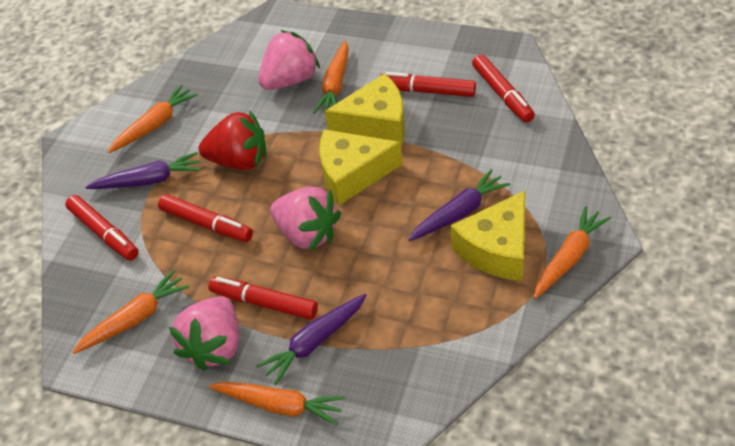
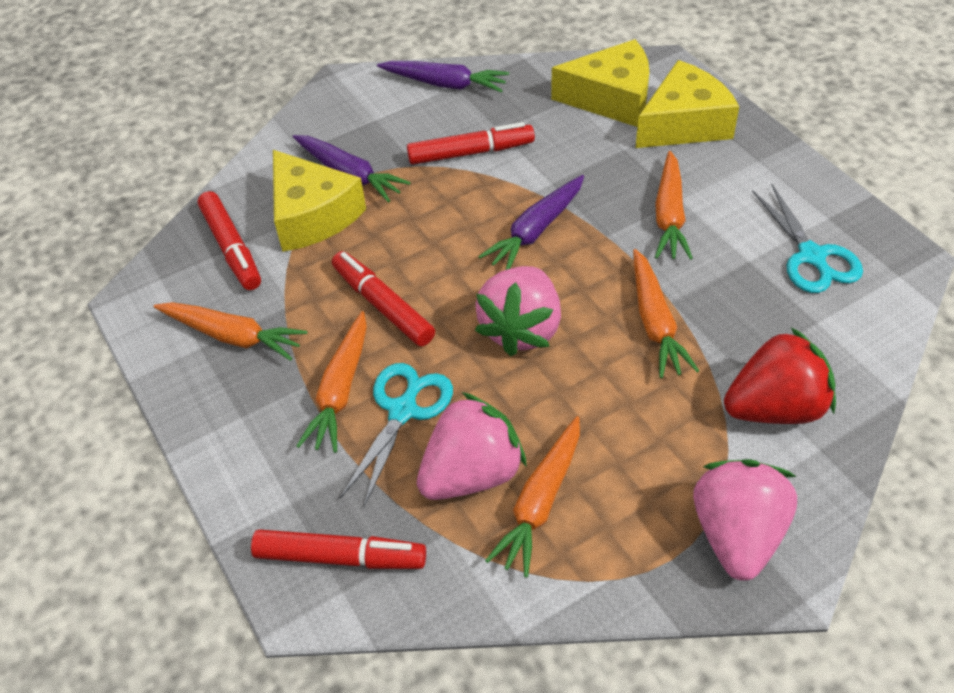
red marker: 5 -> 4
turquoise scissors: 0 -> 2

